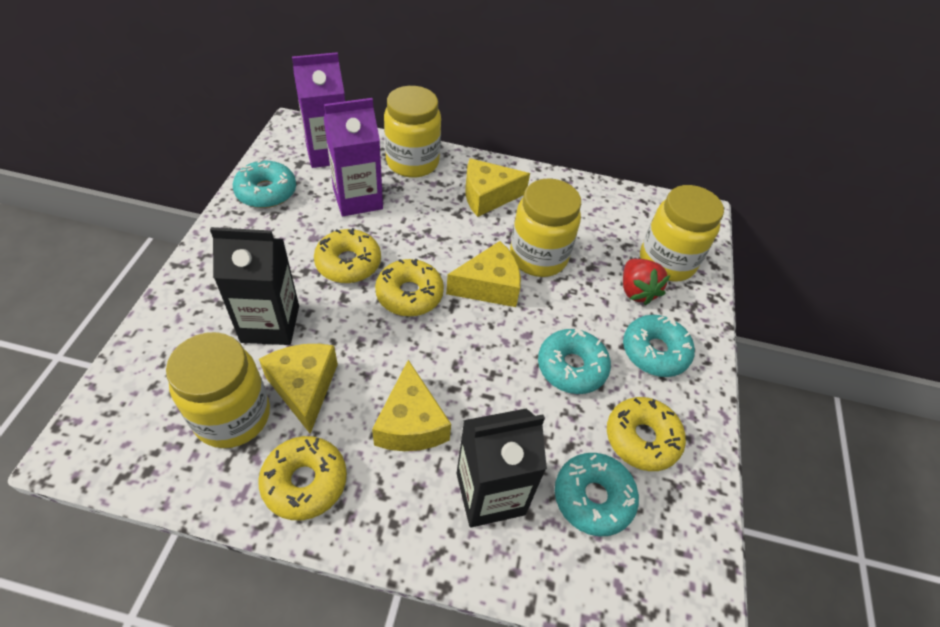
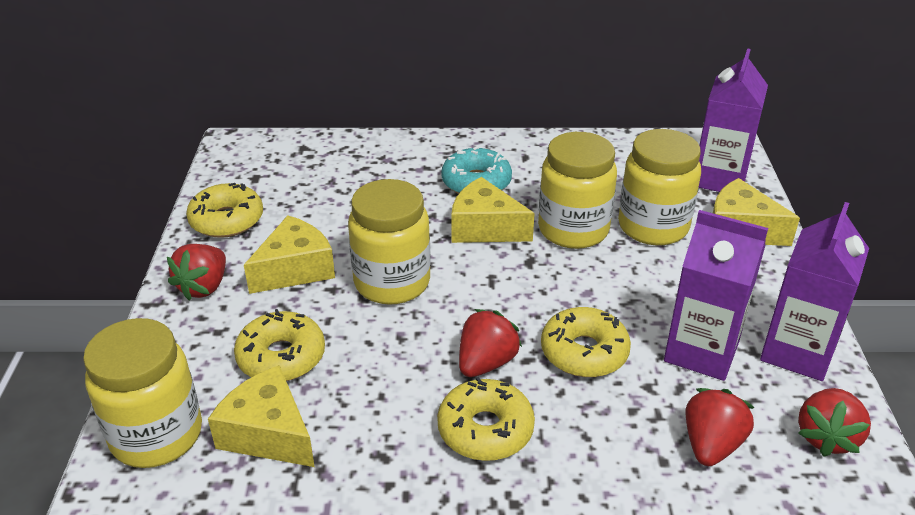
black carton: 2 -> 0
purple carton: 2 -> 3
red strawberry: 1 -> 4
turquoise donut: 4 -> 1

